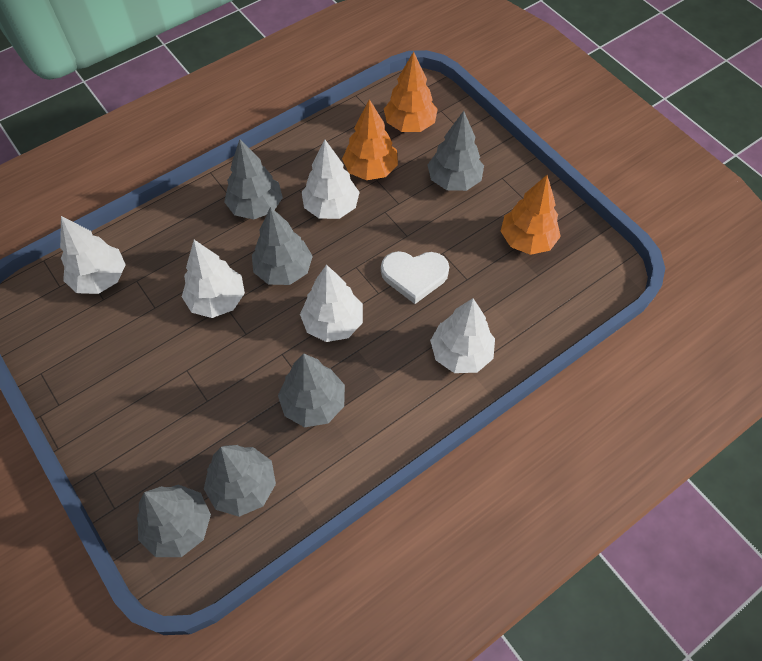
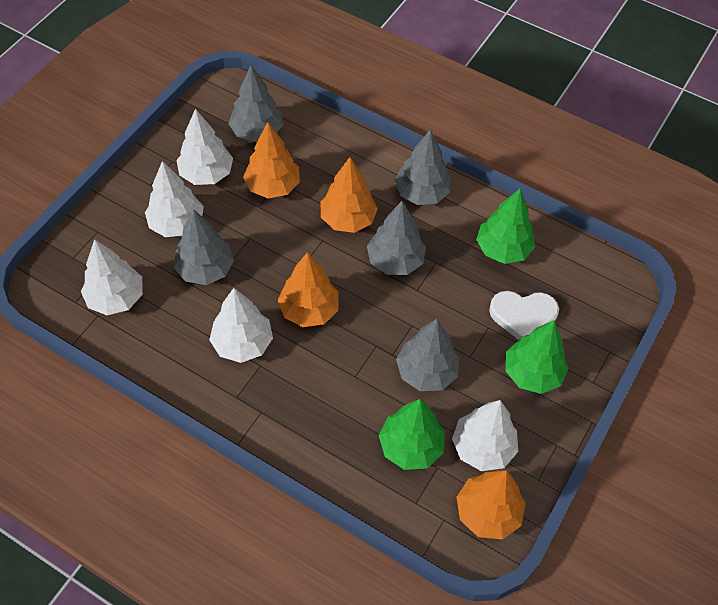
green tree: 0 -> 3
grey tree: 6 -> 5
orange tree: 3 -> 4

